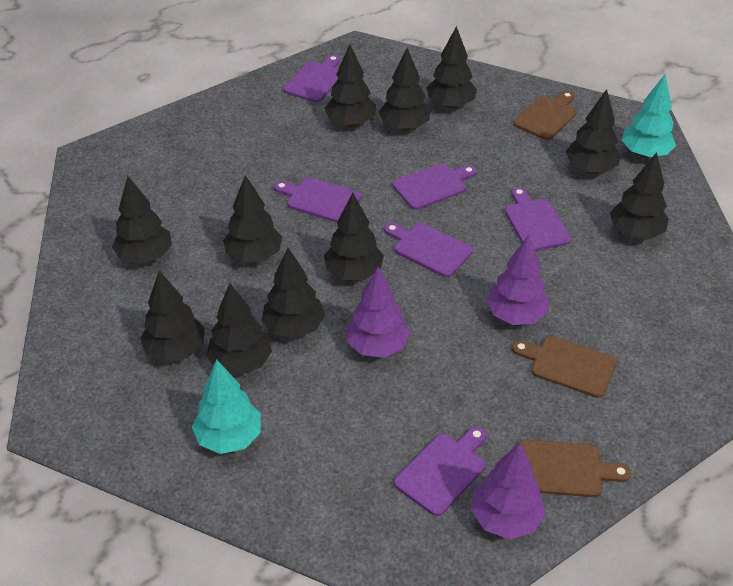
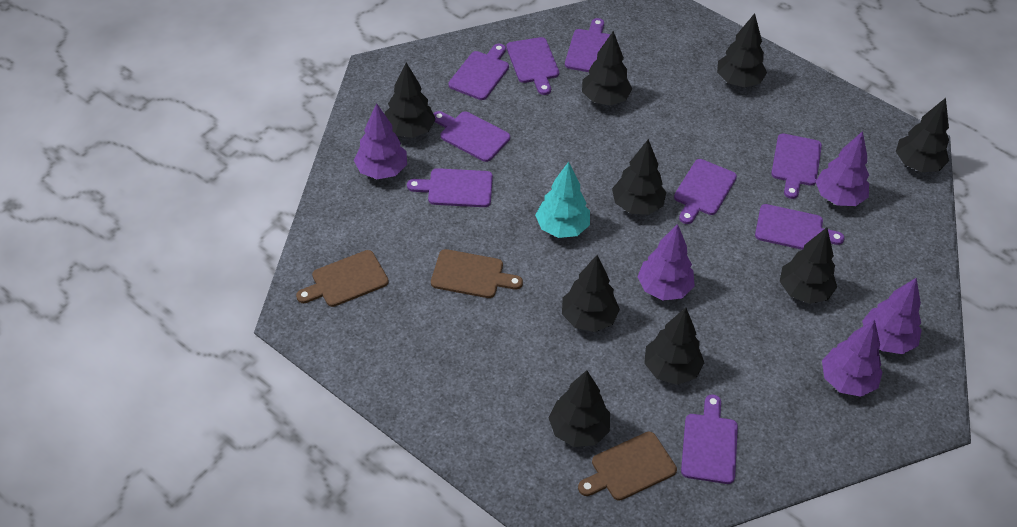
black tree: 11 -> 9
purple cutting board: 6 -> 9
purple tree: 3 -> 5
turquoise tree: 2 -> 1

